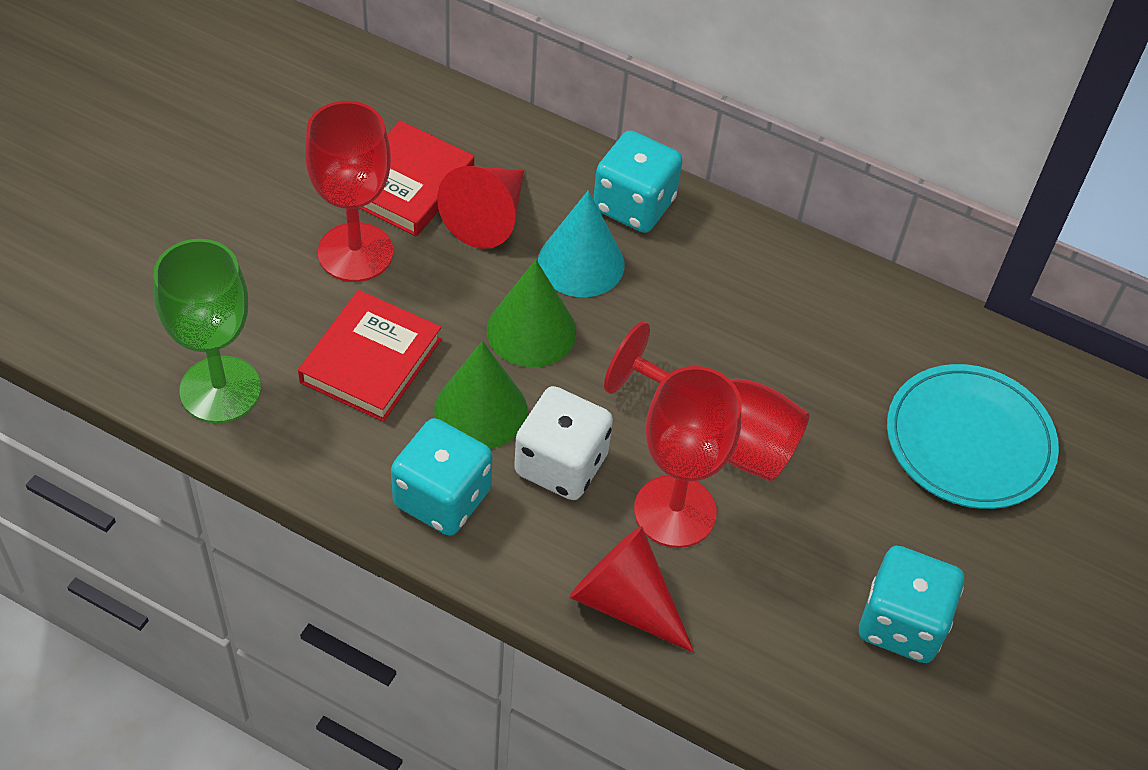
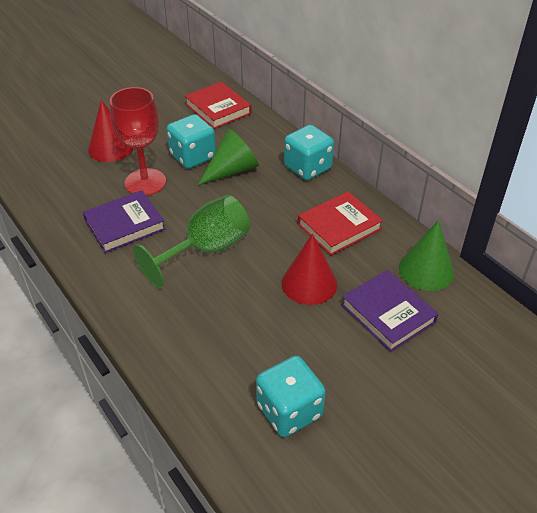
purple book: 0 -> 2
red goblet: 3 -> 1
turquoise cone: 1 -> 0
turquoise plate: 1 -> 0
white dice: 1 -> 0

